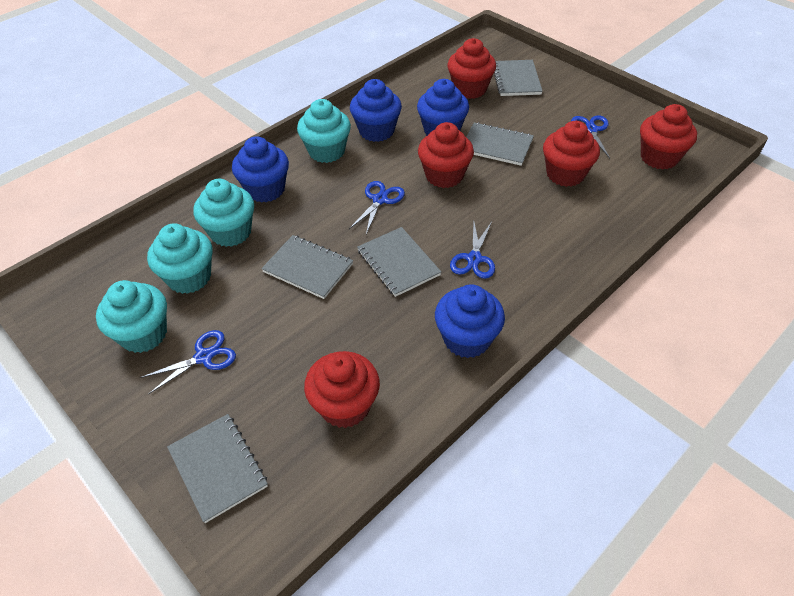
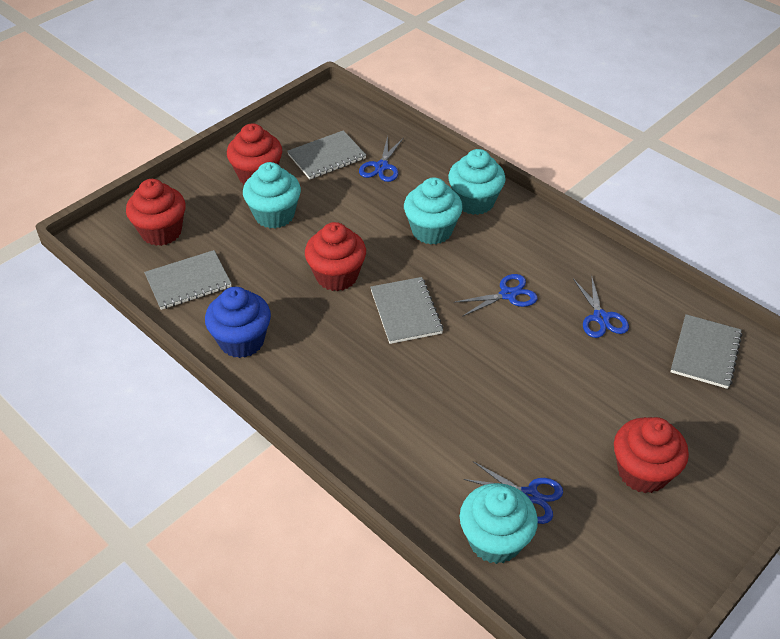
blue cupcake: 4 -> 1
grey notebook: 5 -> 4
red cupcake: 5 -> 4

